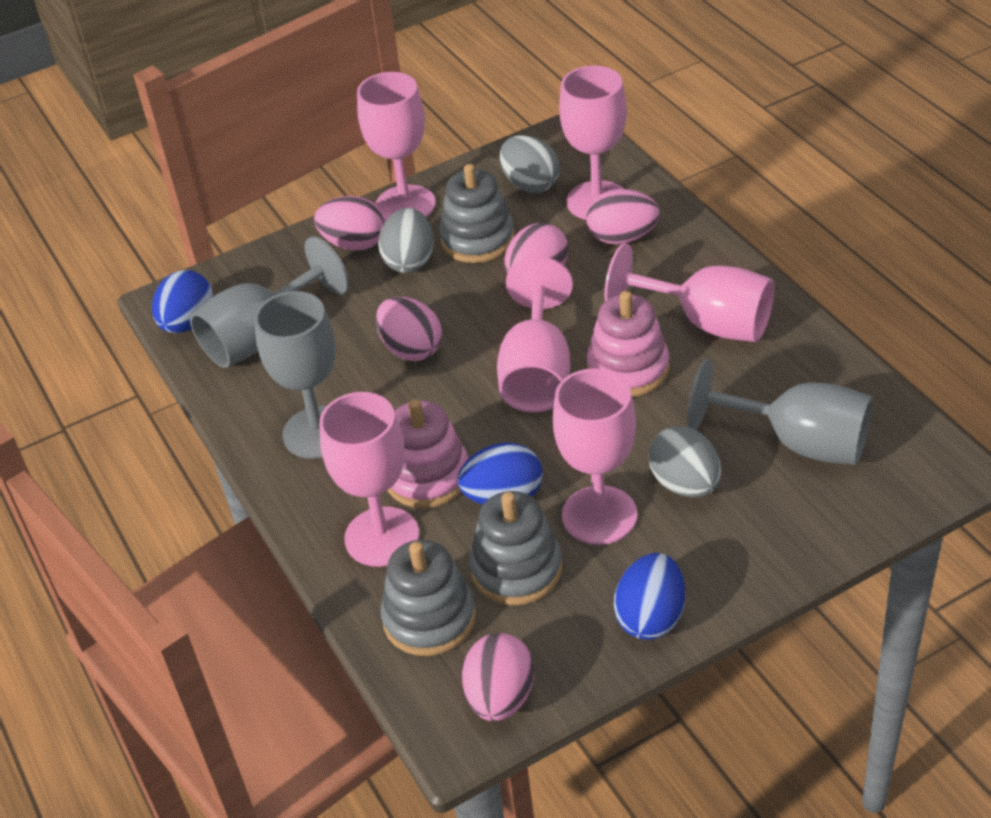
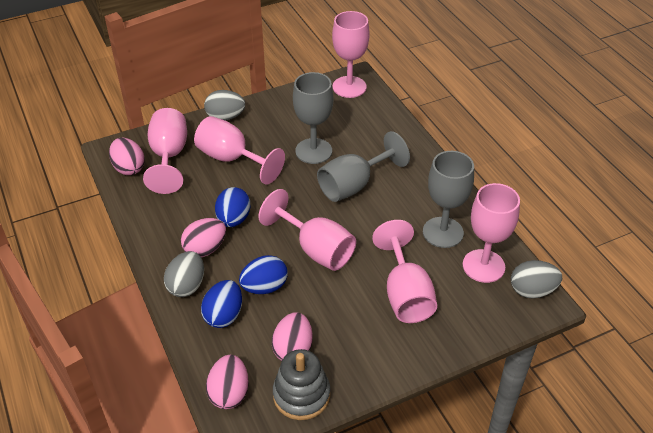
grey stacking toy: 3 -> 1
pink egg: 5 -> 4
pink stacking toy: 2 -> 0

